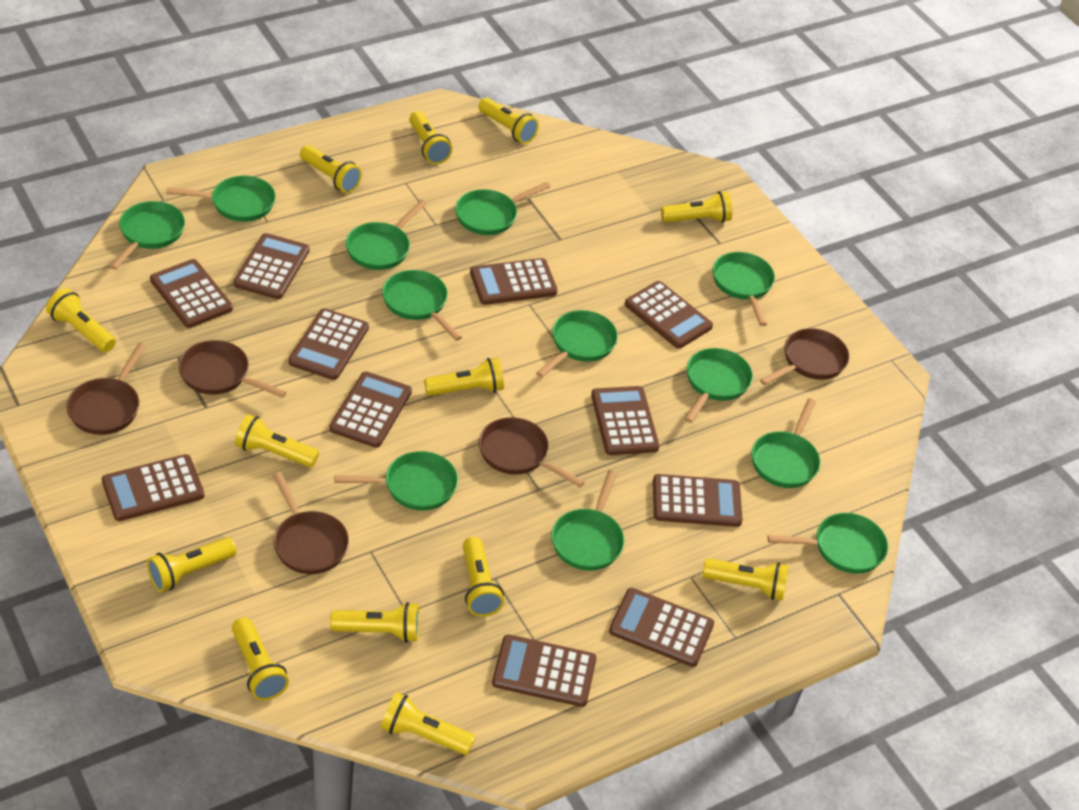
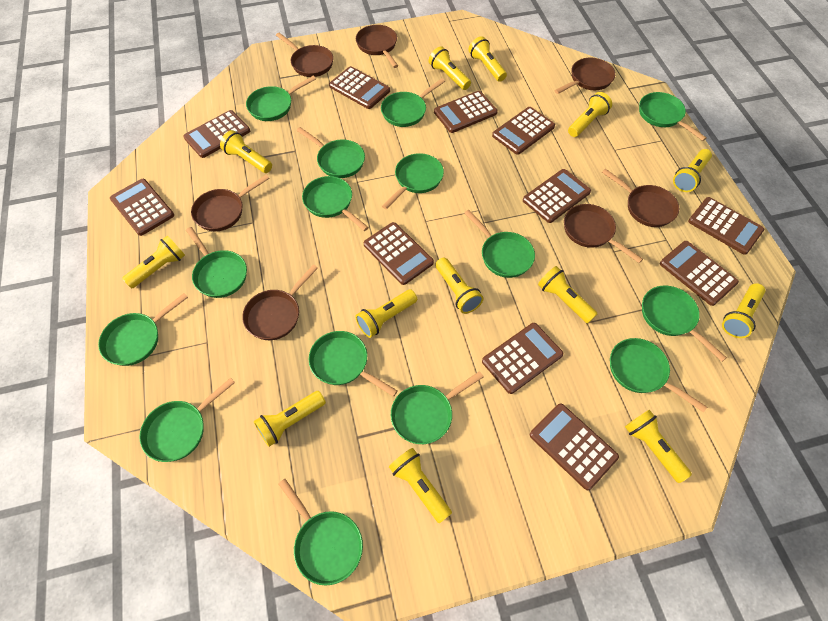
brown pan: 5 -> 7
green pan: 12 -> 15

